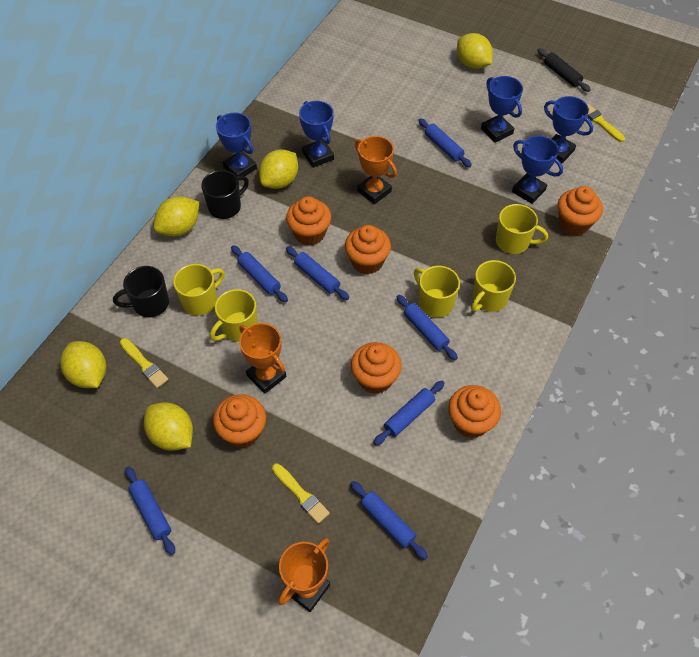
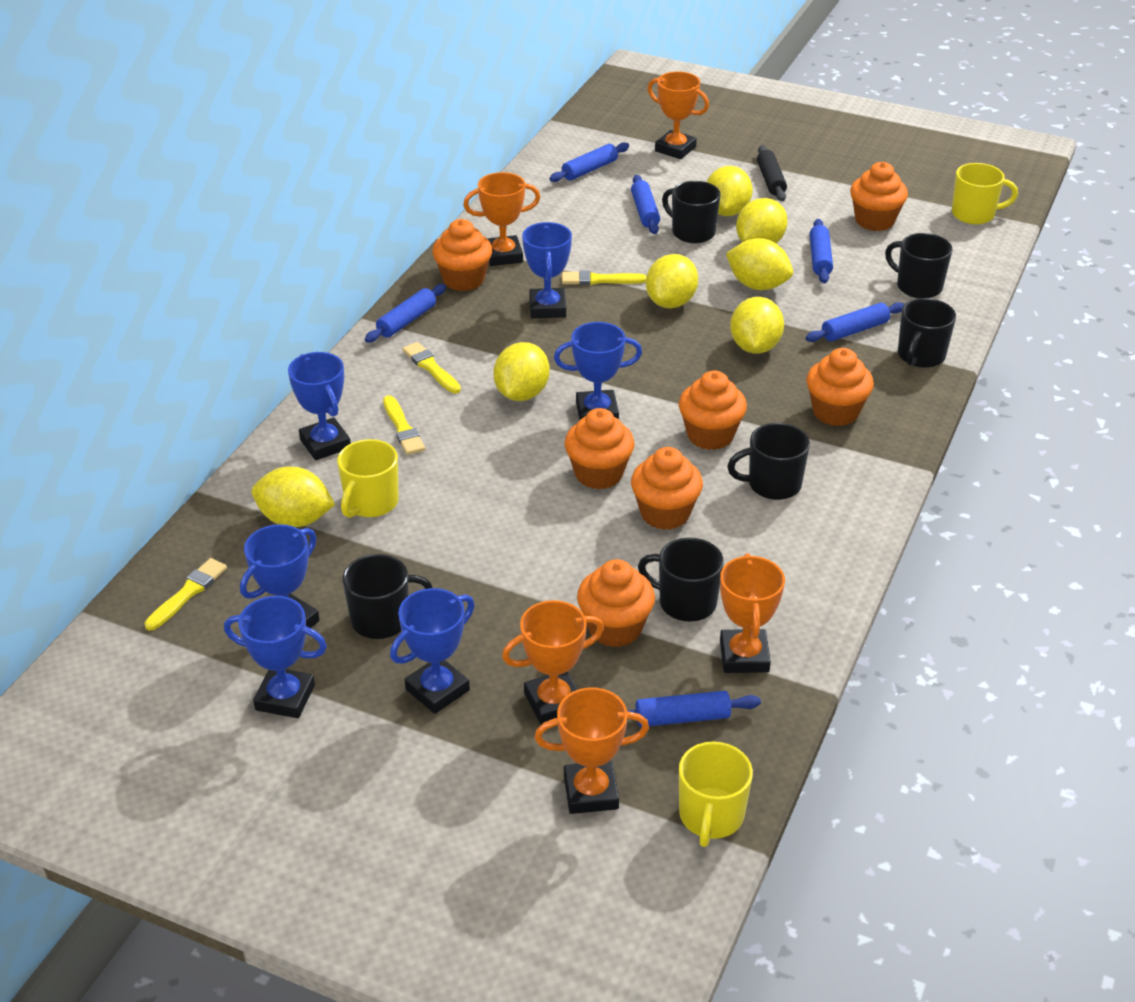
black mug: 2 -> 6
blue rolling pin: 7 -> 6
blue trophy: 5 -> 6
orange cupcake: 6 -> 7
orange trophy: 3 -> 5
yellow brush: 3 -> 4
yellow lemon: 5 -> 7
yellow mug: 5 -> 3

